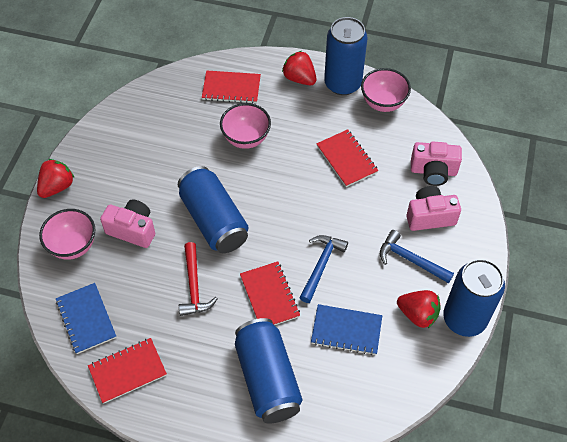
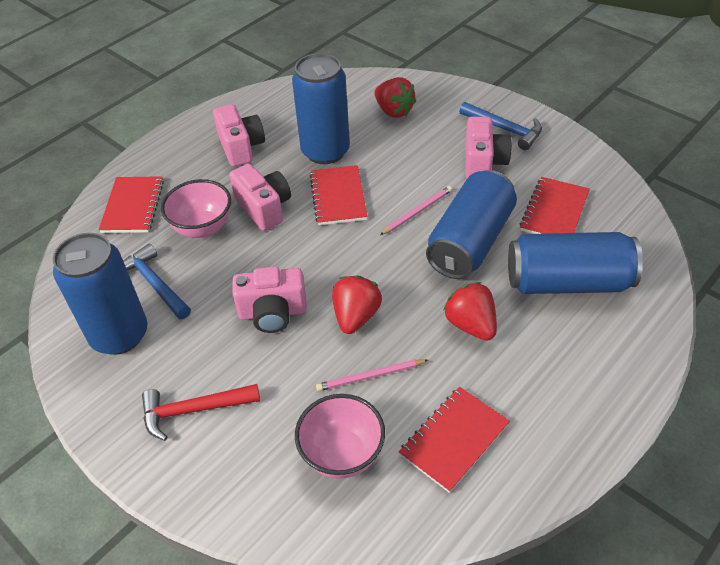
blue notebook: 2 -> 0
pink bowl: 3 -> 2
pink camera: 3 -> 4
pink pencil: 0 -> 2

